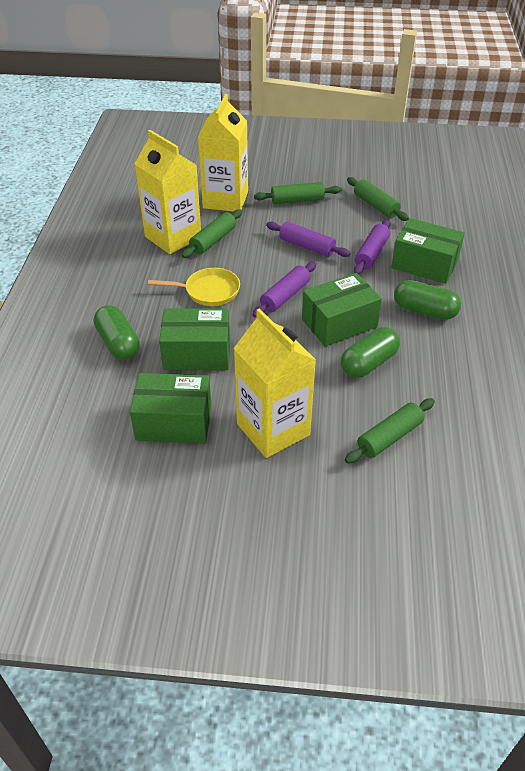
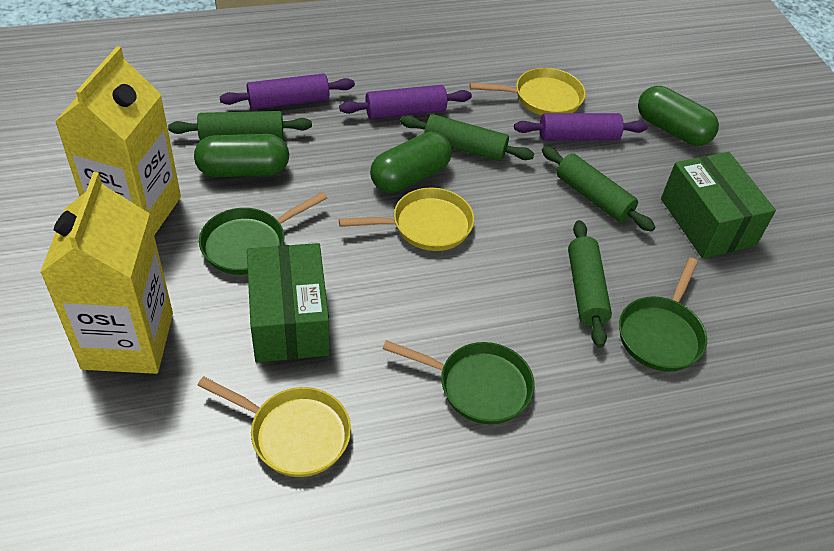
green box: 4 -> 2
green pan: 0 -> 3
yellow carton: 3 -> 2
yellow pan: 1 -> 3

